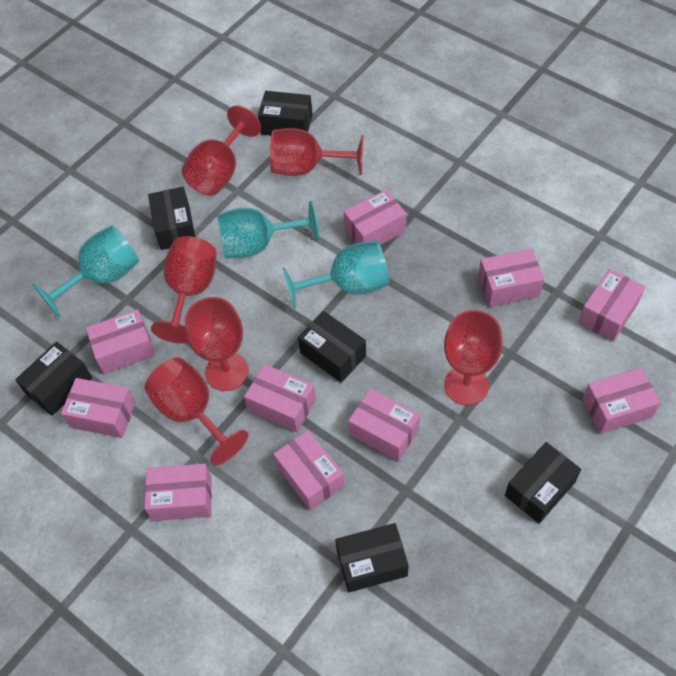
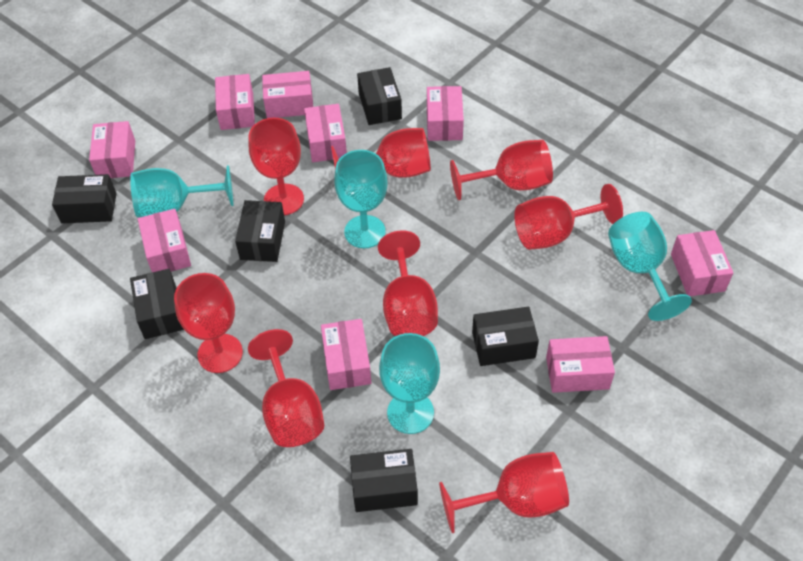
pink box: 10 -> 9
red goblet: 6 -> 8
turquoise goblet: 3 -> 4

